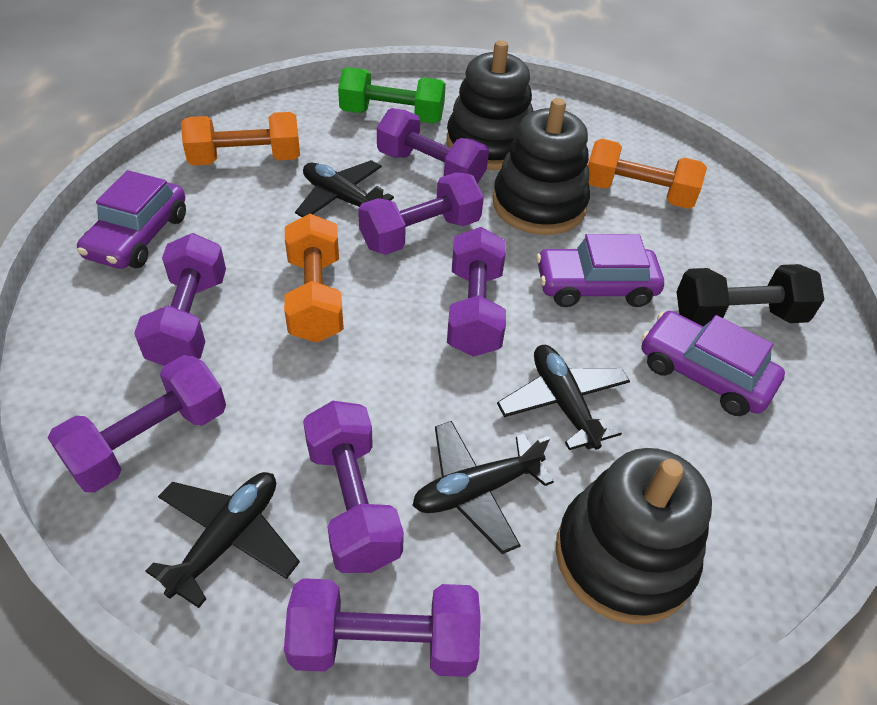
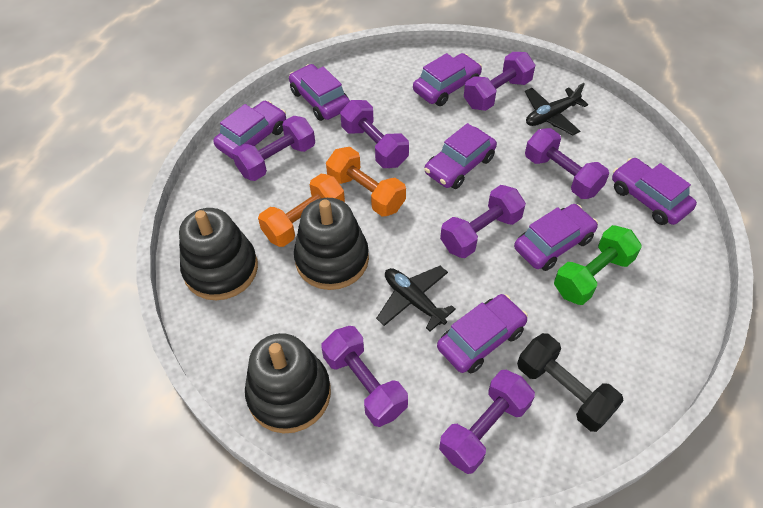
black plane: 4 -> 2
orange dumbbell: 3 -> 2
purple car: 3 -> 7

